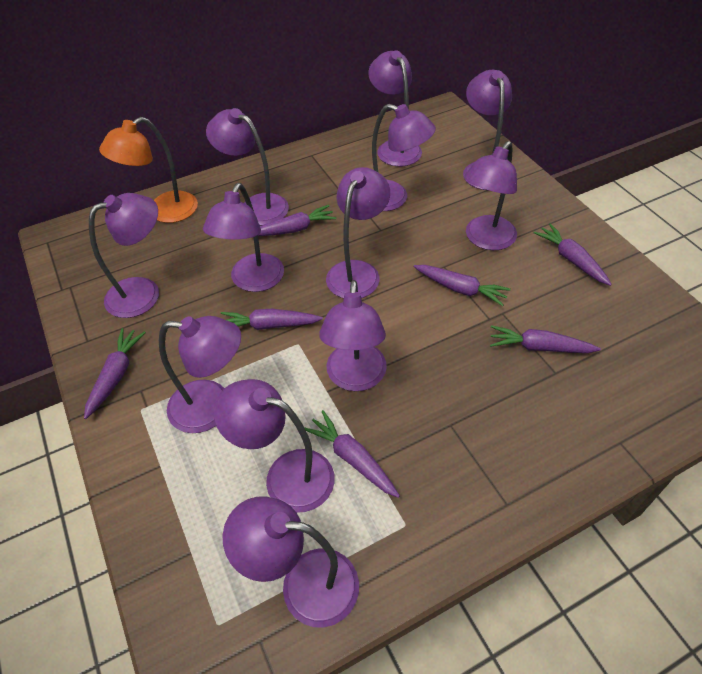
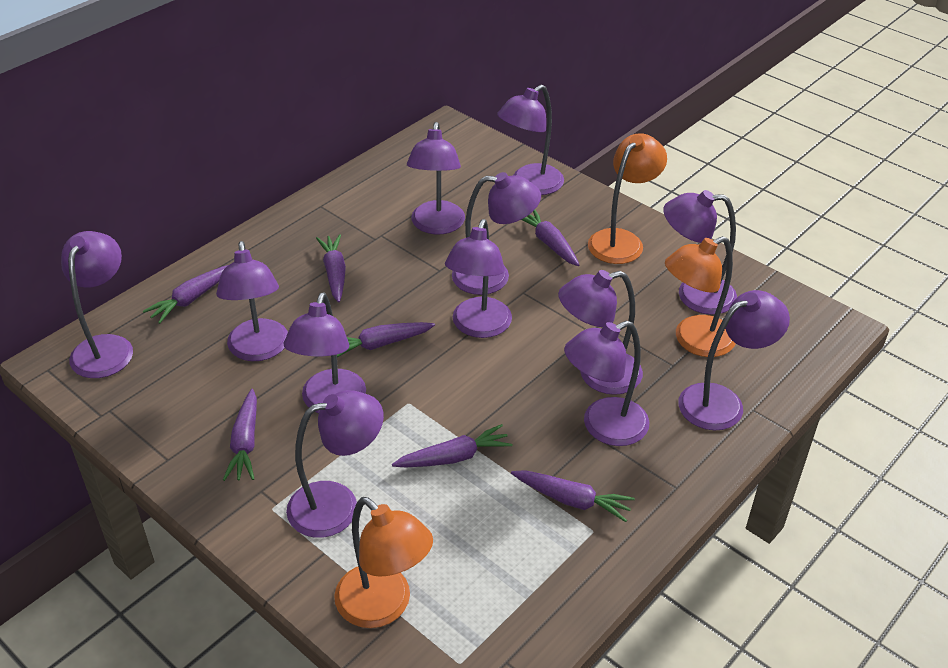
orange lamp: 1 -> 3

